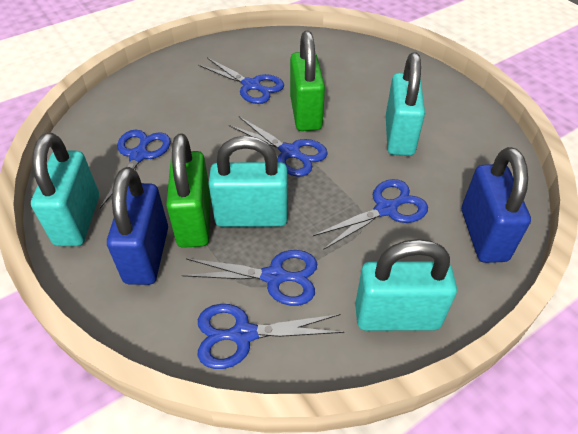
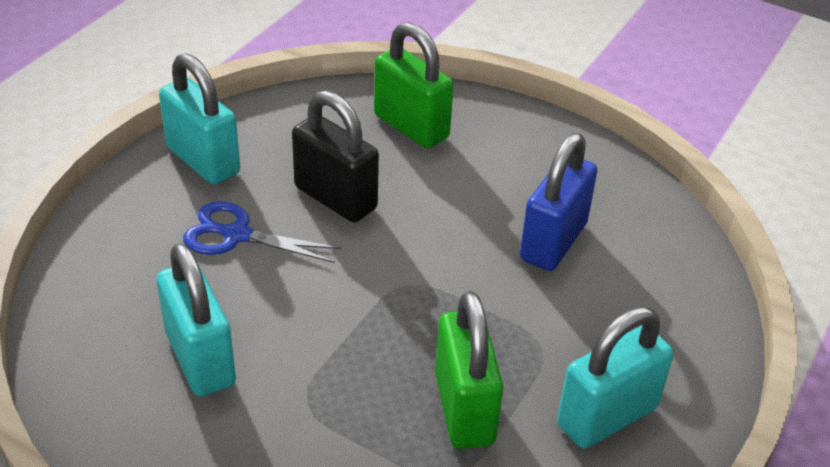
black padlock: 0 -> 1
blue padlock: 2 -> 1
blue scissors: 6 -> 1
turquoise padlock: 4 -> 3

